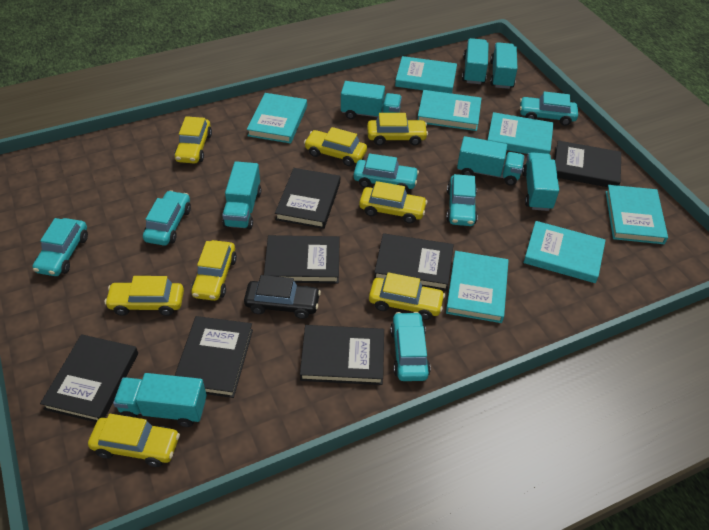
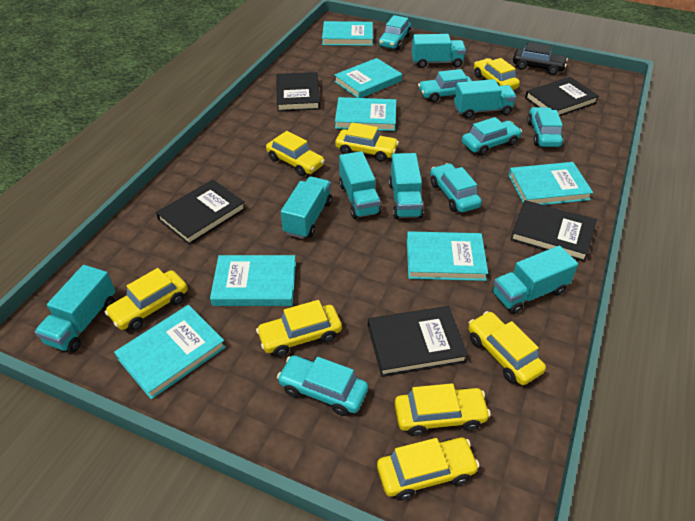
black book: 7 -> 5

